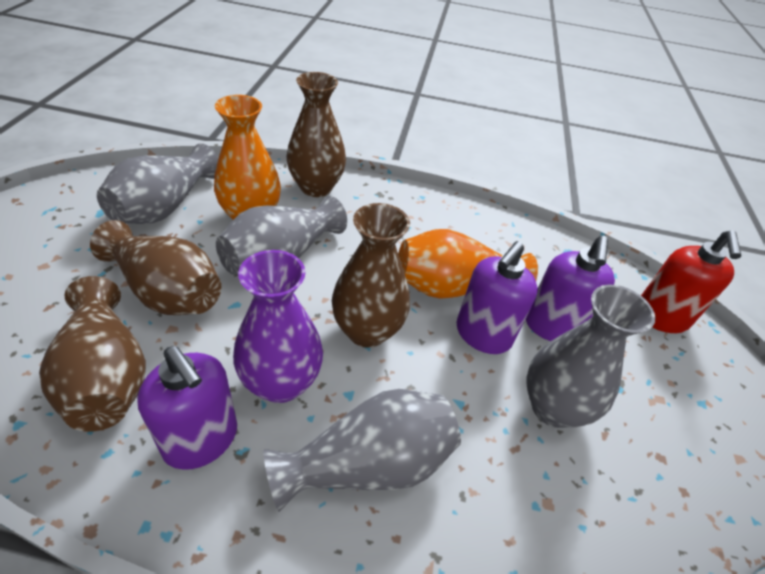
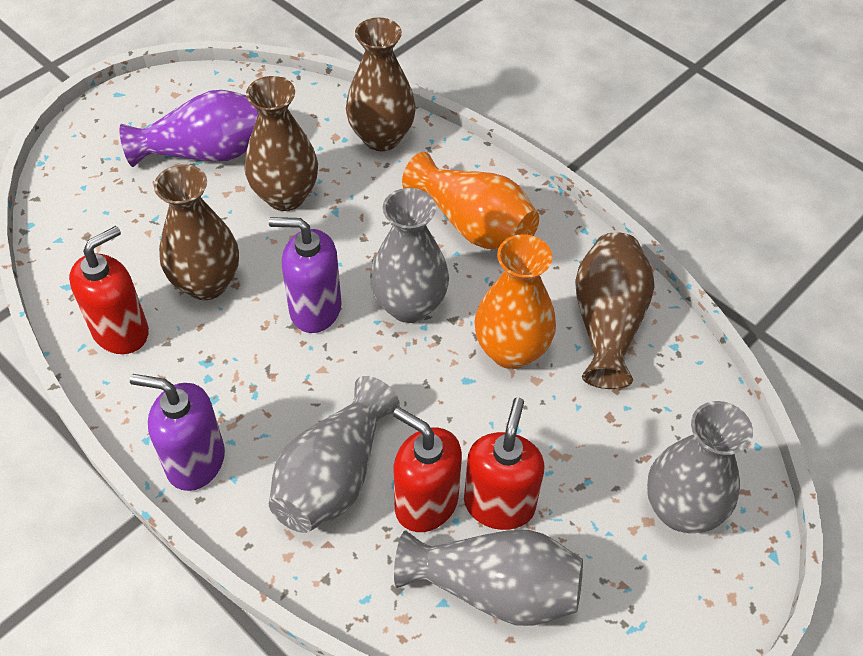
purple soap dispenser: 3 -> 2
red soap dispenser: 1 -> 3

